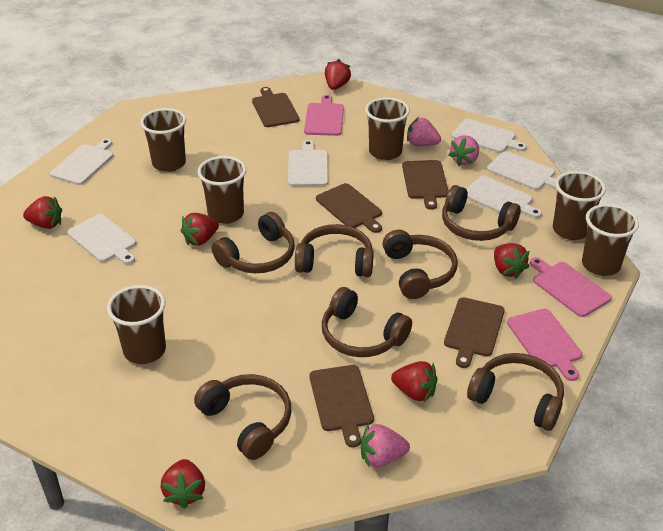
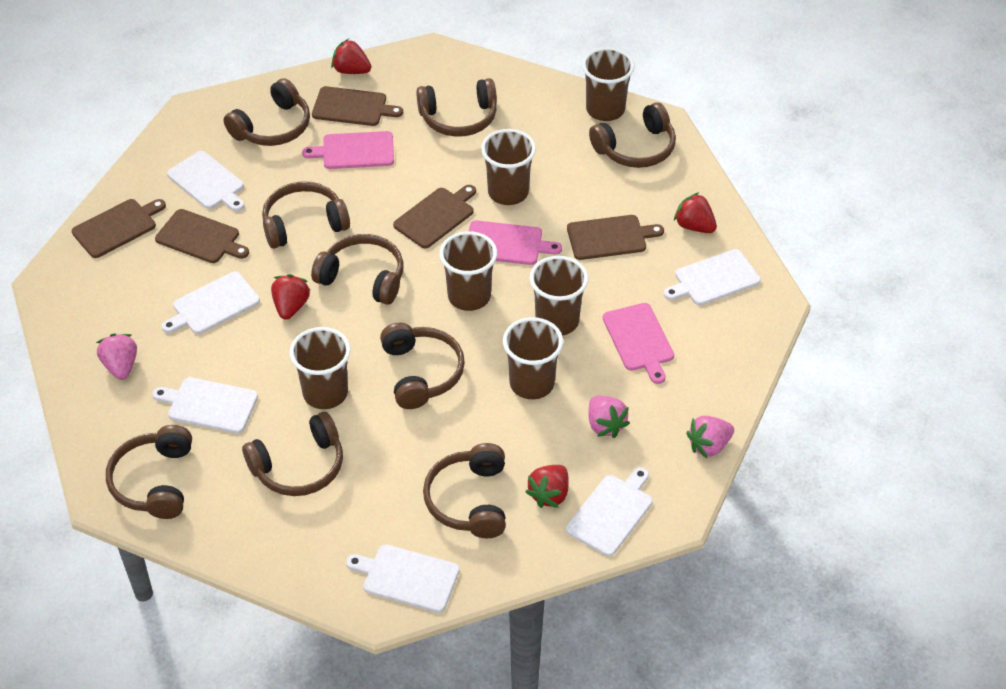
brown headphones: 7 -> 9
red strawberry: 6 -> 4

